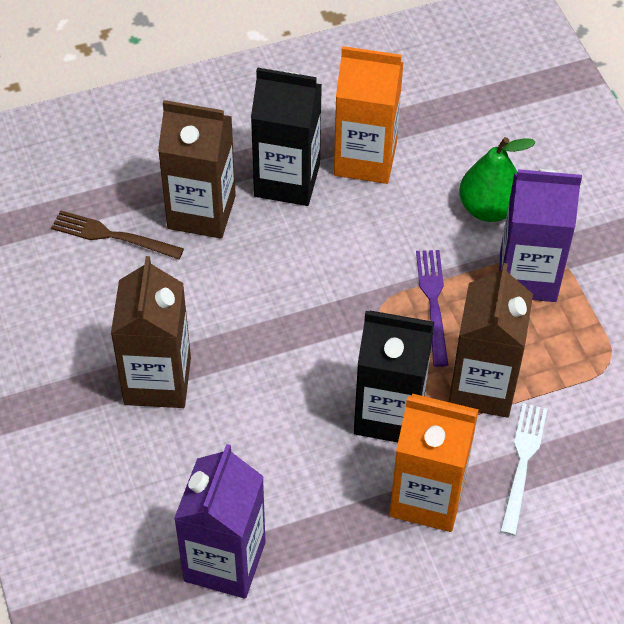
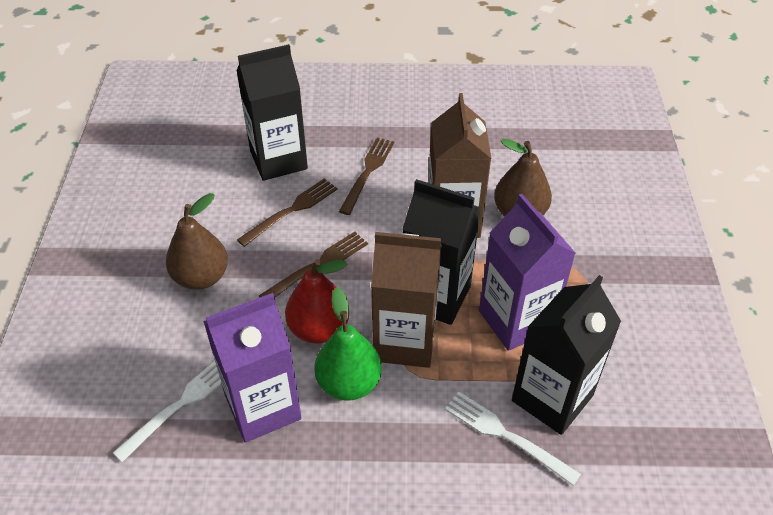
black carton: 2 -> 3
brown carton: 3 -> 2
brown fork: 1 -> 3
brown pear: 0 -> 2
orange carton: 2 -> 0
purple fork: 1 -> 0
red pear: 0 -> 1
white fork: 1 -> 2

